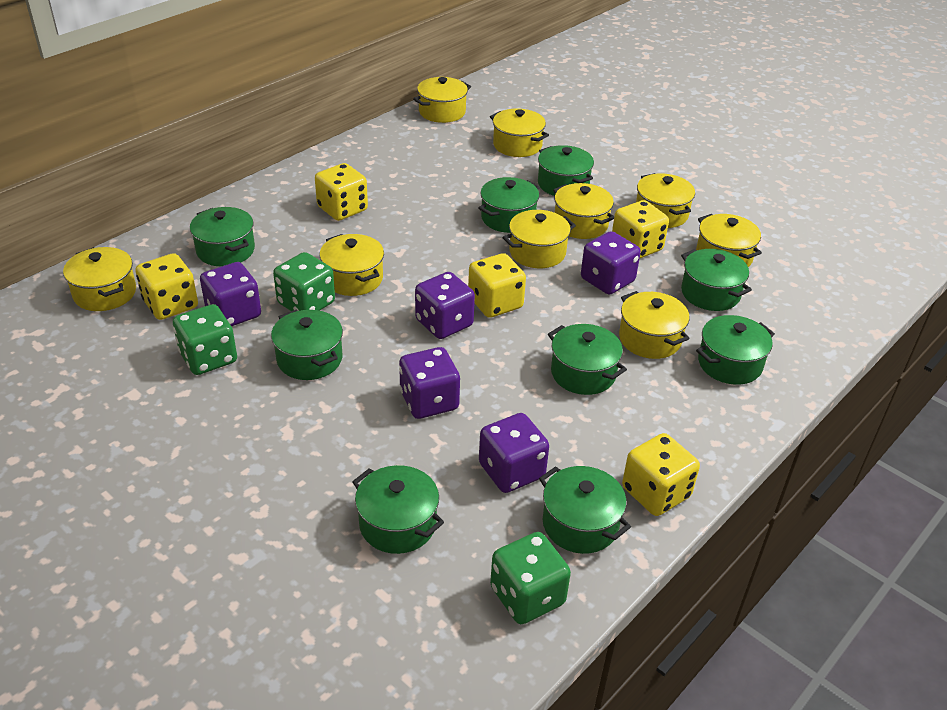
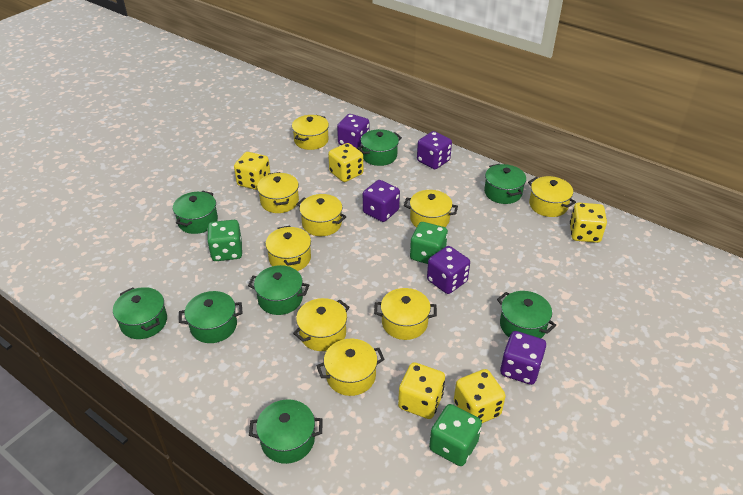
green pot: 9 -> 8

